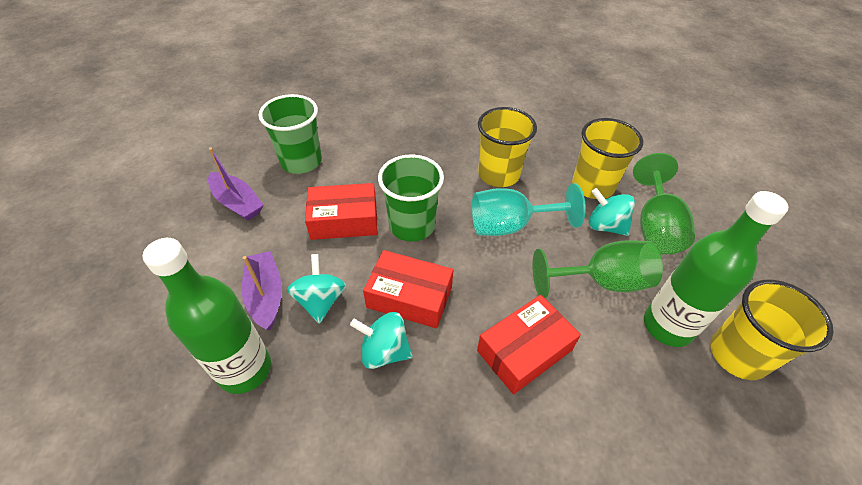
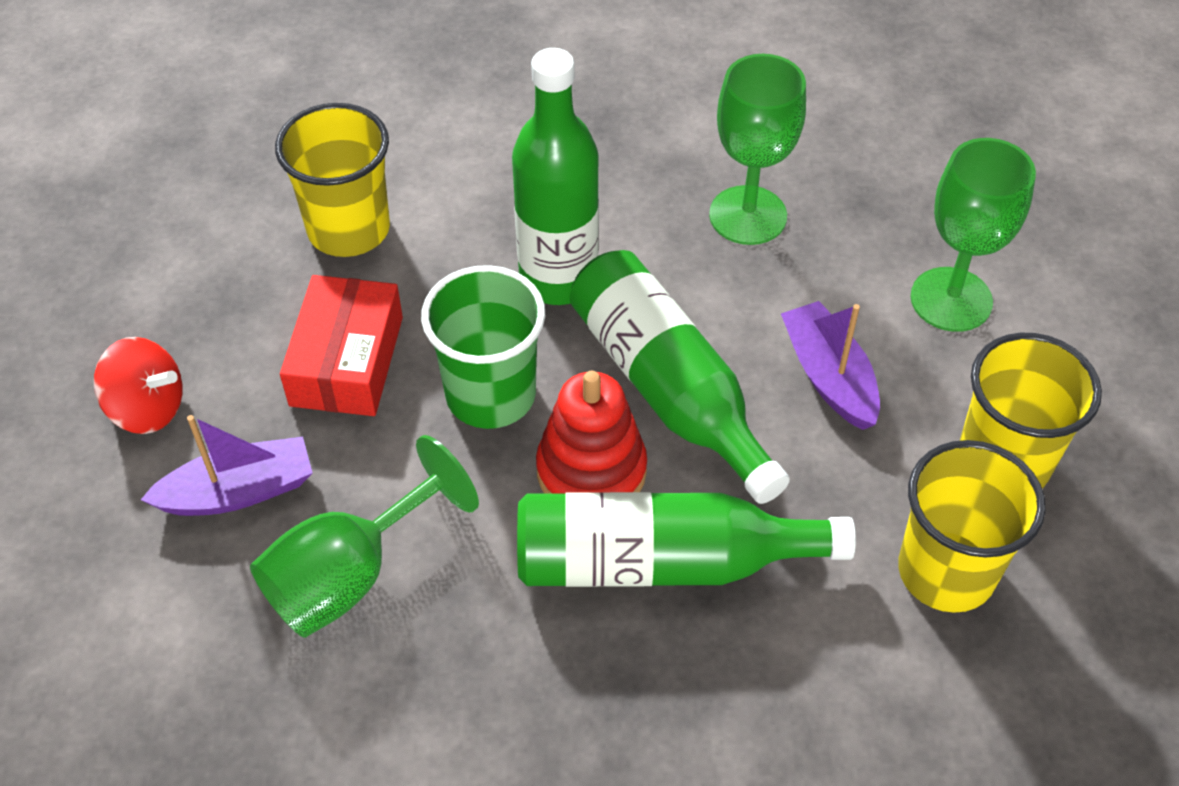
green bottle: 2 -> 3
green cup: 2 -> 1
green goblet: 2 -> 3
red box: 3 -> 1
red spinning top: 0 -> 1
red stacking toy: 0 -> 1
turquoise goblet: 1 -> 0
turquoise spinning top: 3 -> 0

